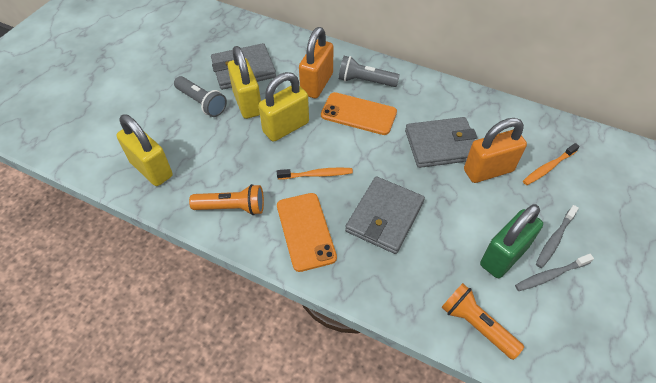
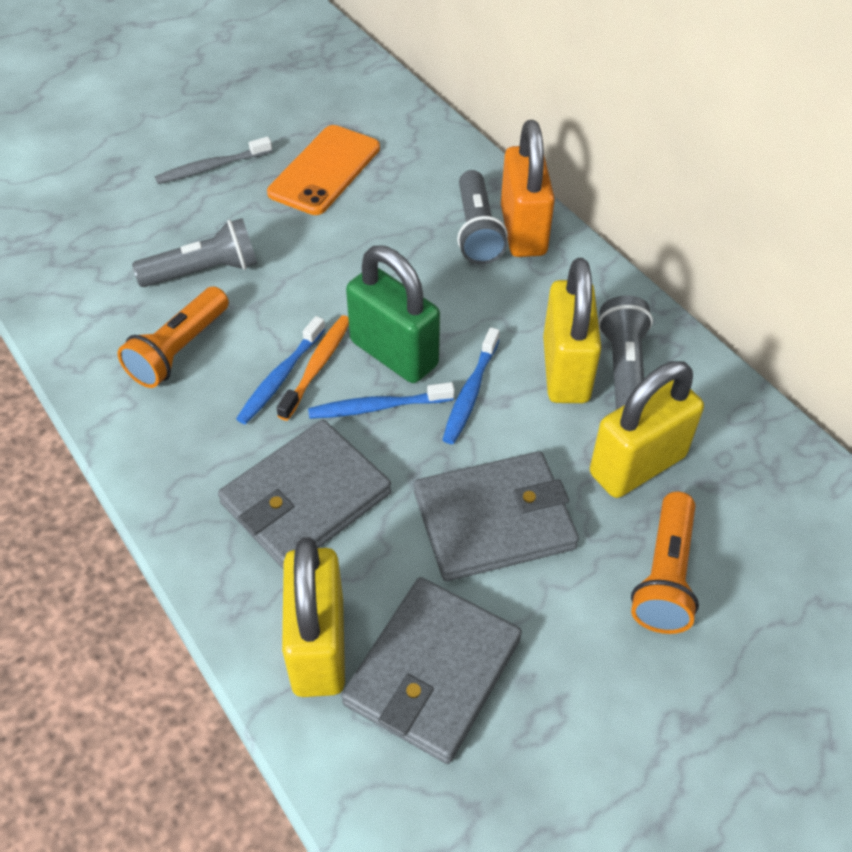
blue toothbrush: 0 -> 3
grey flashlight: 2 -> 3
grey toothbrush: 2 -> 1
orange padlock: 2 -> 1
orange phone: 2 -> 1
orange toothbrush: 2 -> 1

